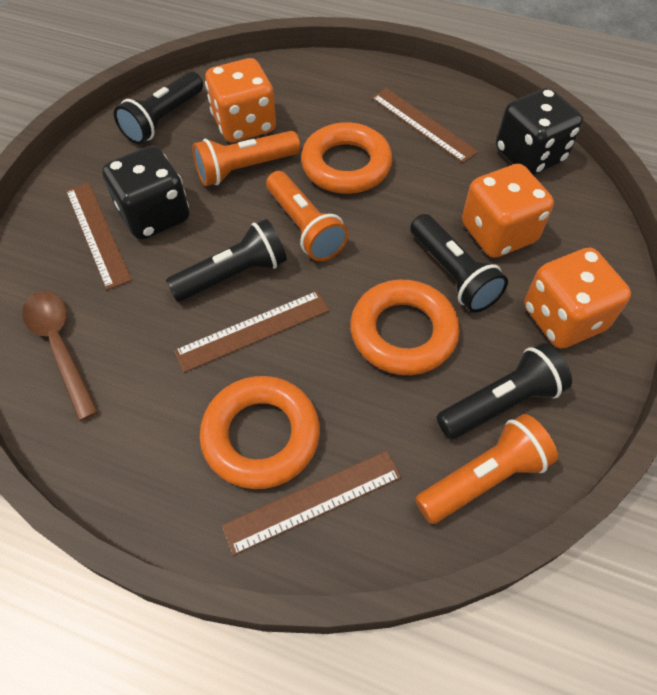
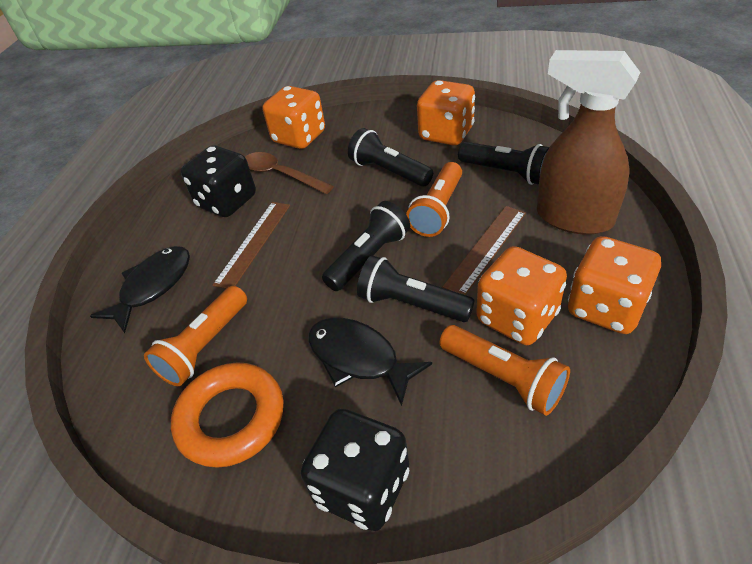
black fish: 0 -> 2
brown ruler: 4 -> 2
brown spray bottle: 0 -> 1
orange dice: 3 -> 4
orange ring: 3 -> 1

